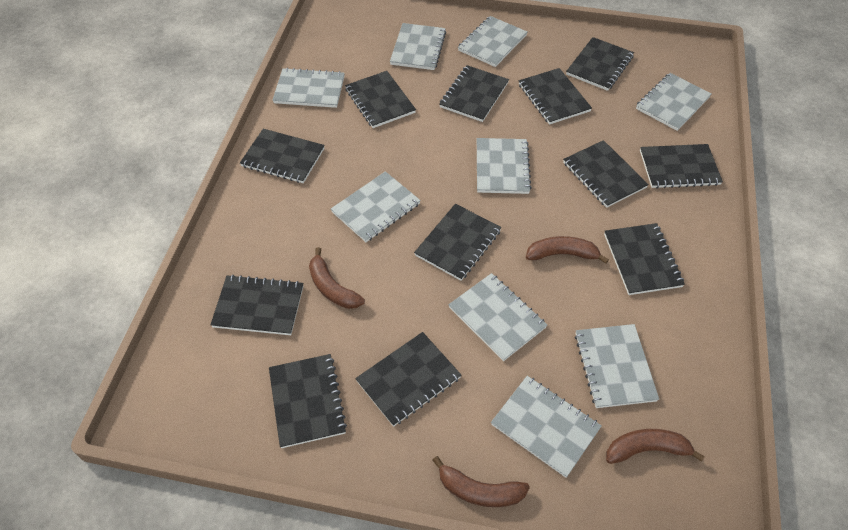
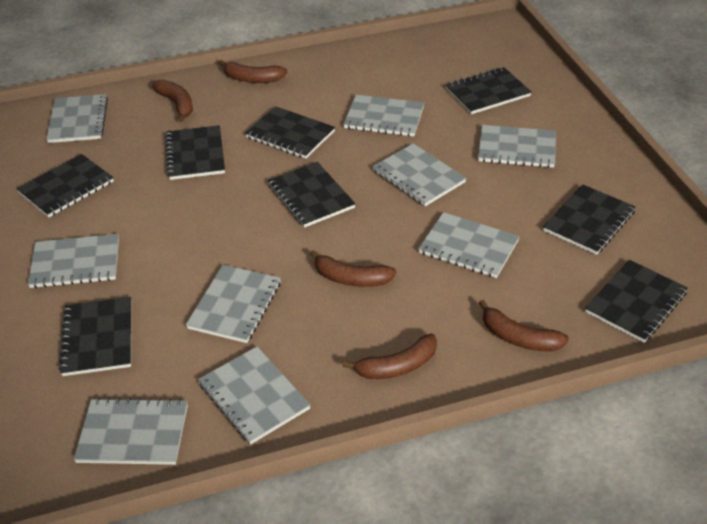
black notebook: 12 -> 8
brown banana: 4 -> 5

